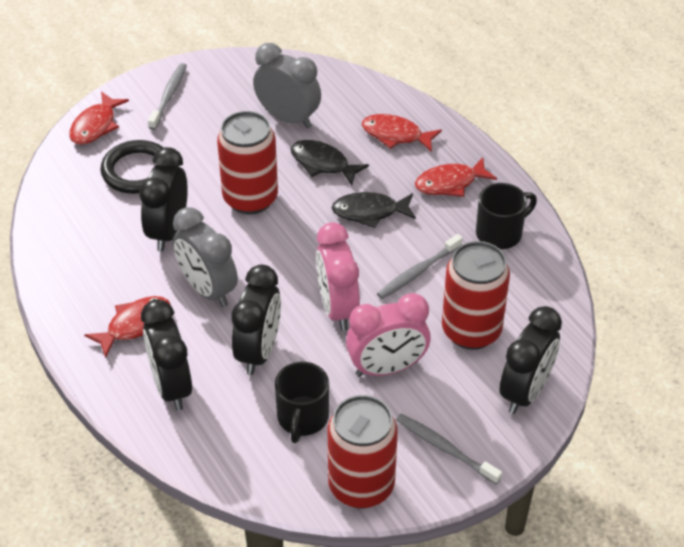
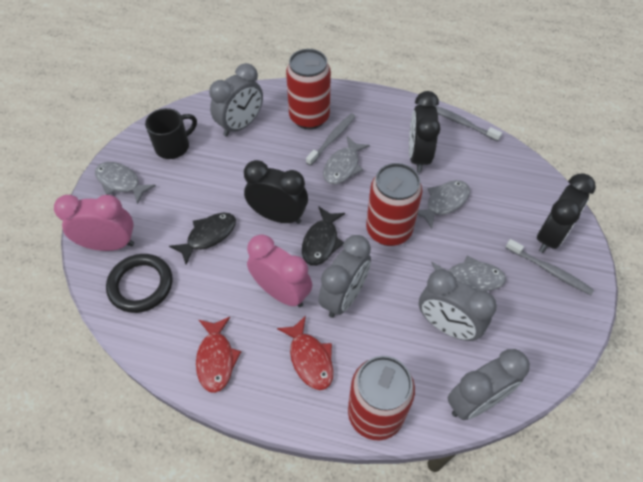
black clock: 4 -> 3
black mug: 2 -> 1
grey clock: 2 -> 4
grey fish: 0 -> 4
red fish: 4 -> 2

